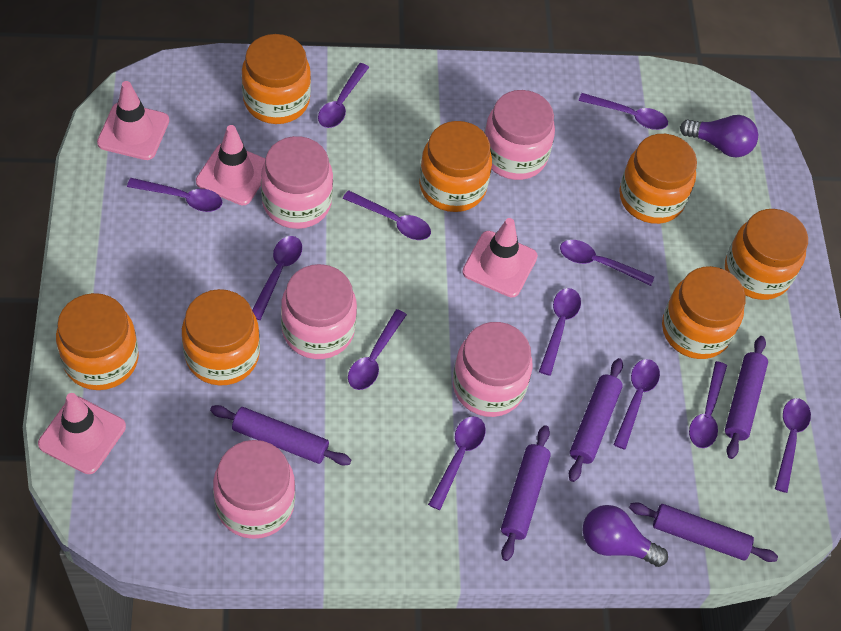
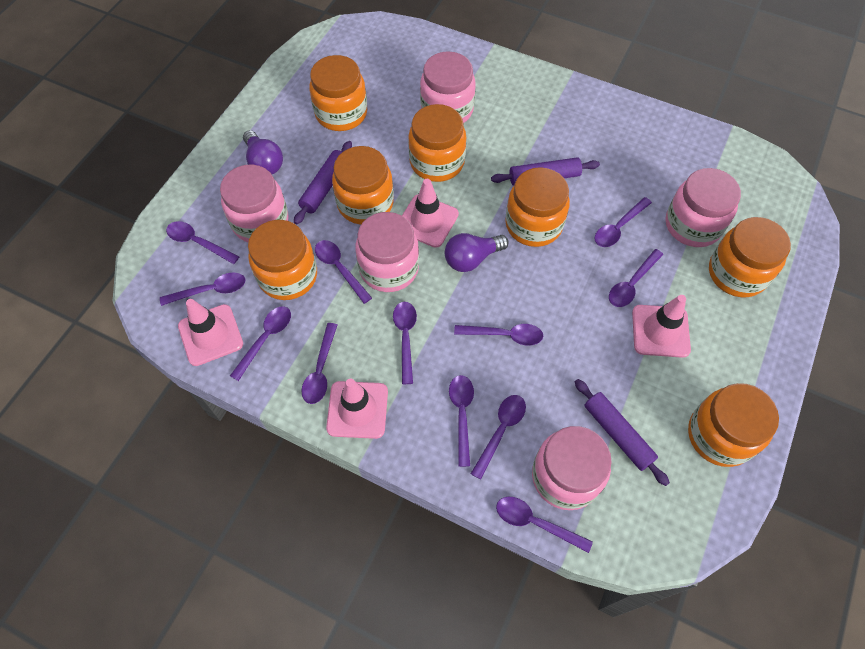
purple rolling pin: 5 -> 3

